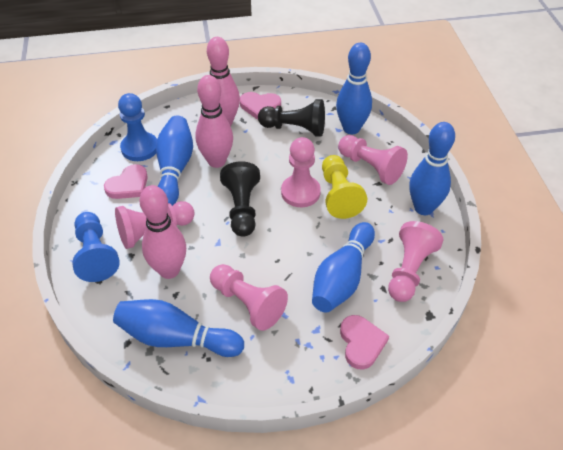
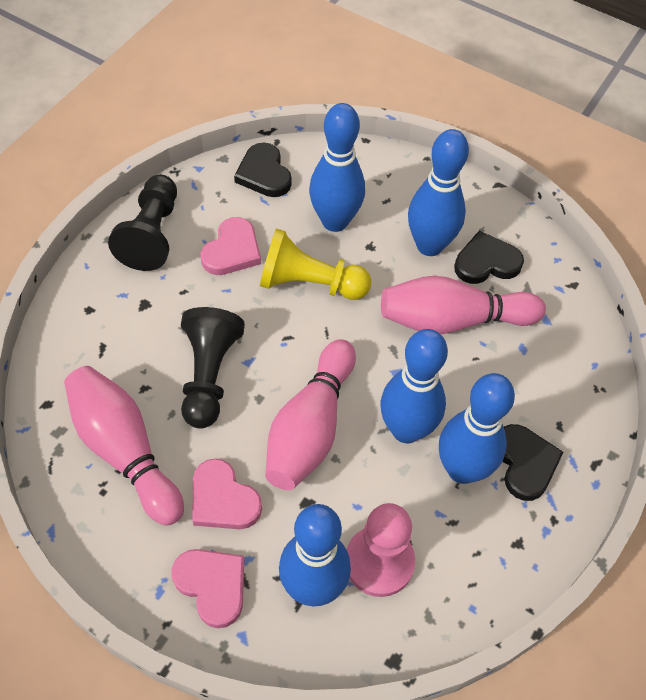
black heart: 0 -> 3
blue pawn: 2 -> 0
pink pawn: 5 -> 1

